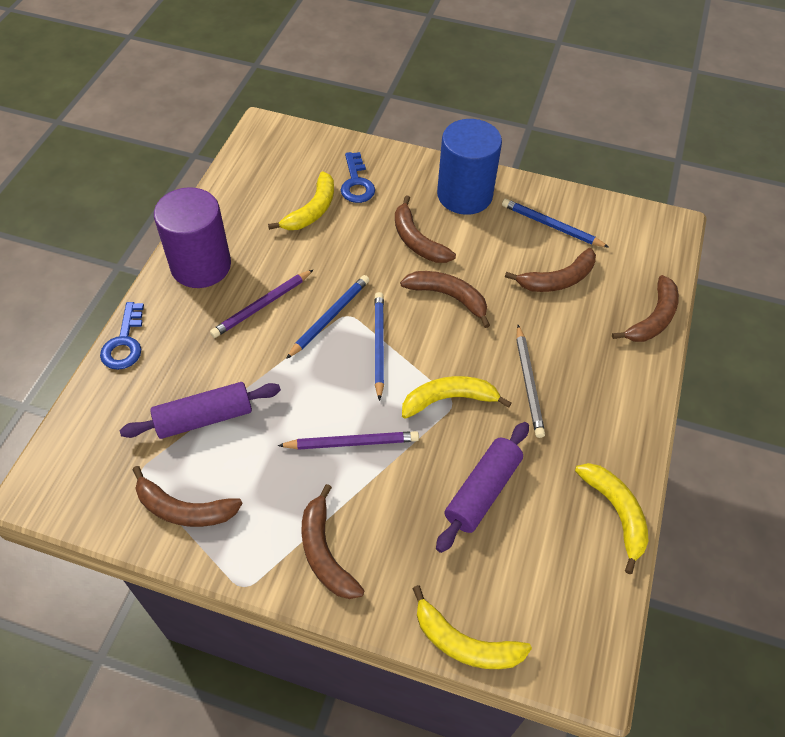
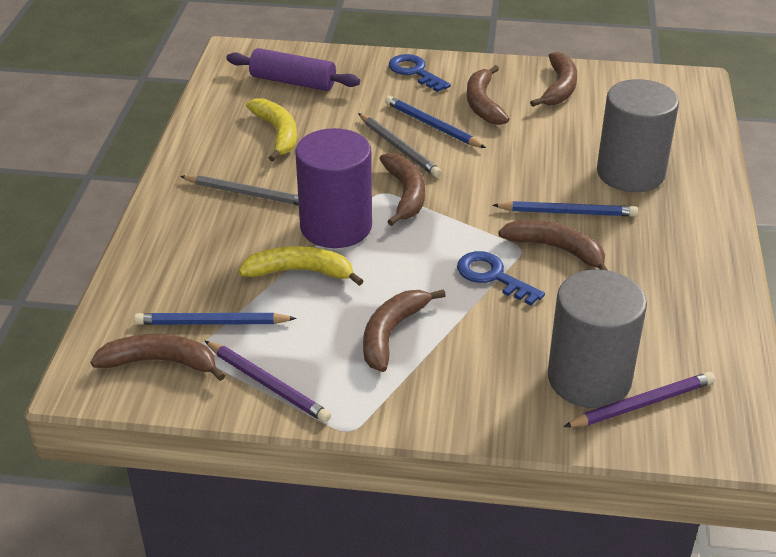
blue cylinder: 1 -> 0
grey cylinder: 0 -> 2
grey pencil: 1 -> 2
purple rolling pin: 2 -> 1
yellow banana: 4 -> 2

